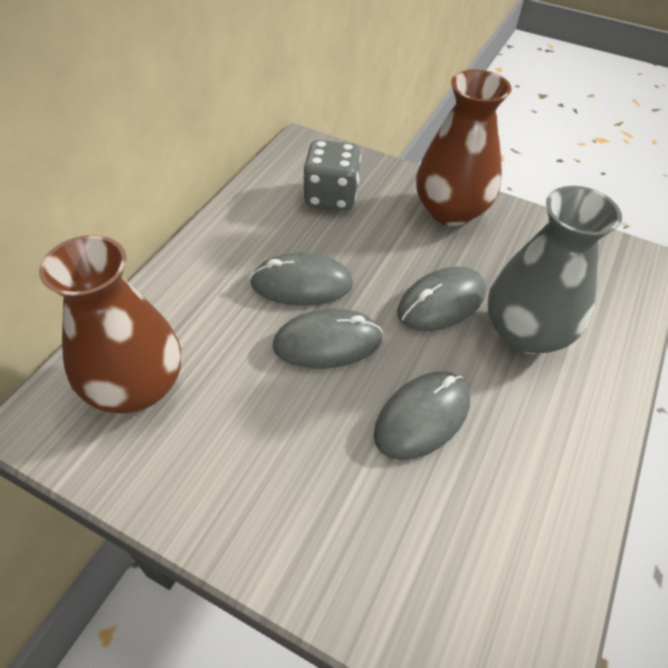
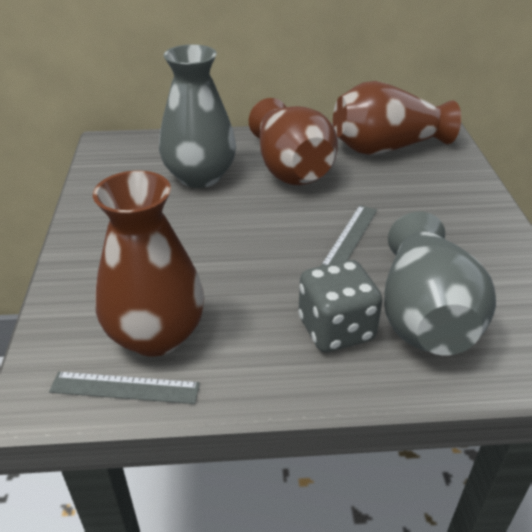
brown vase: 2 -> 3
grey mouse: 4 -> 0
grey ruler: 0 -> 2
grey vase: 1 -> 2

